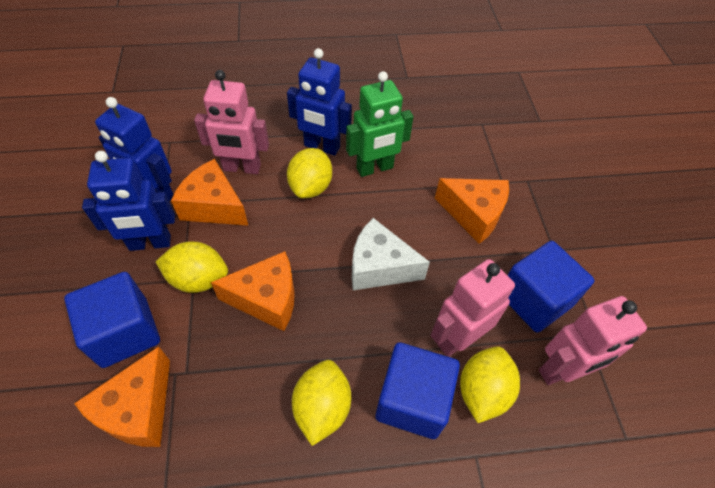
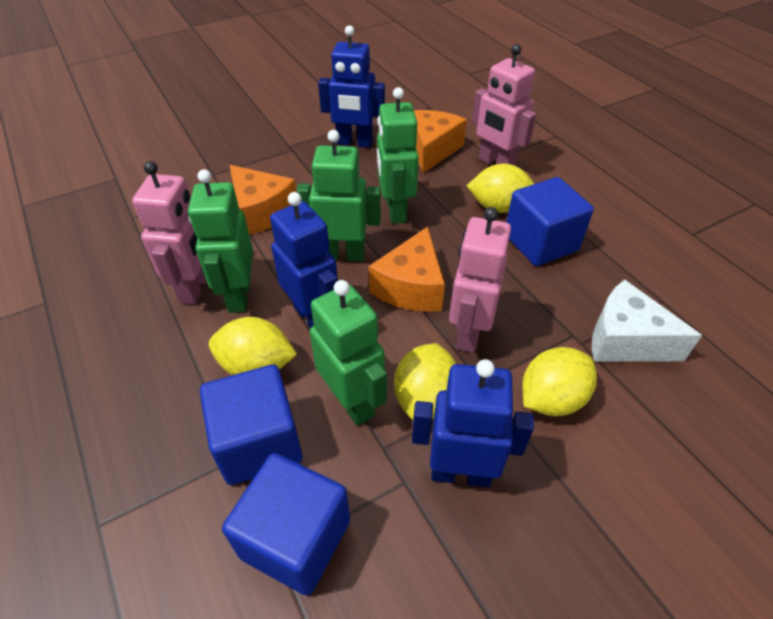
green robot: 1 -> 4
orange cheese: 4 -> 3

